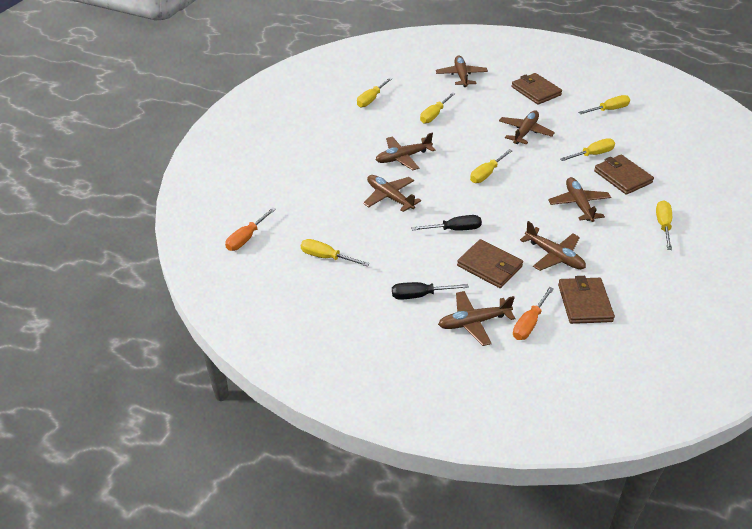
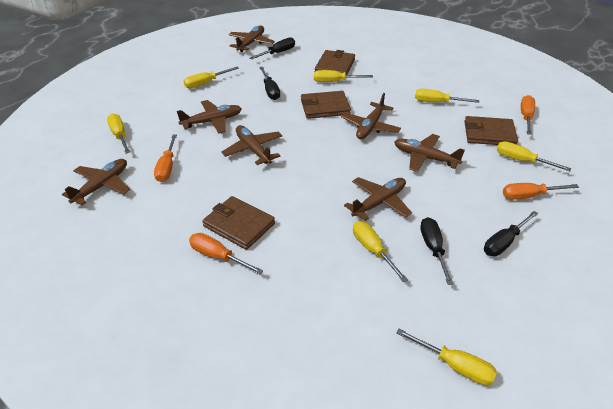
black screwdriver: 2 -> 4
orange screwdriver: 2 -> 4

